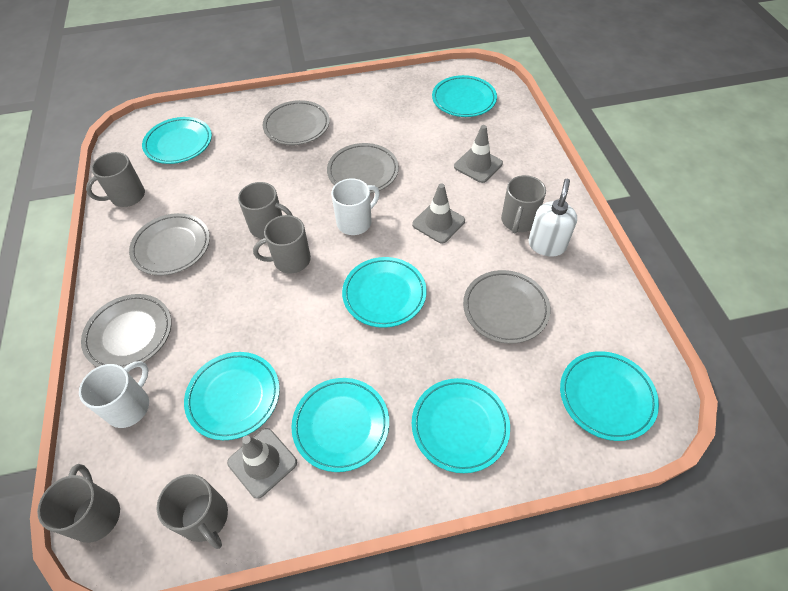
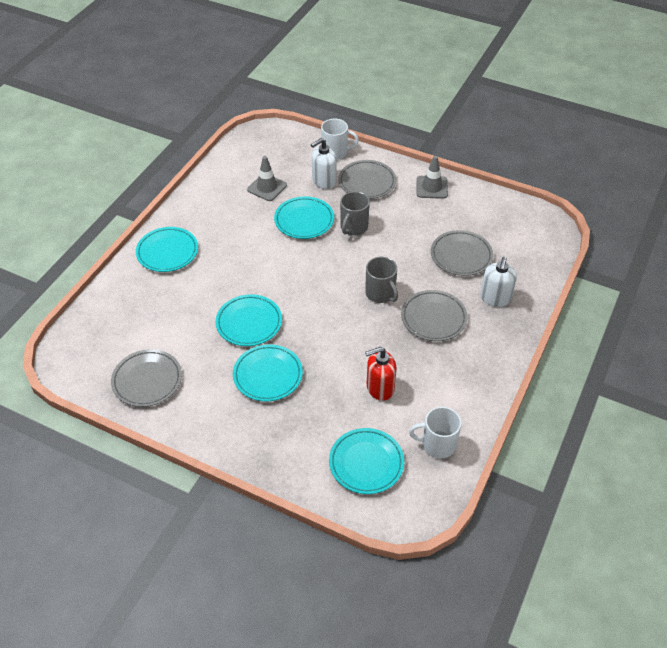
grey mug: 6 -> 2
grey plate: 5 -> 4
grey traffic cone: 3 -> 2
red soap dispenser: 0 -> 1
turquoise plate: 7 -> 5
white soap dispenser: 1 -> 2

